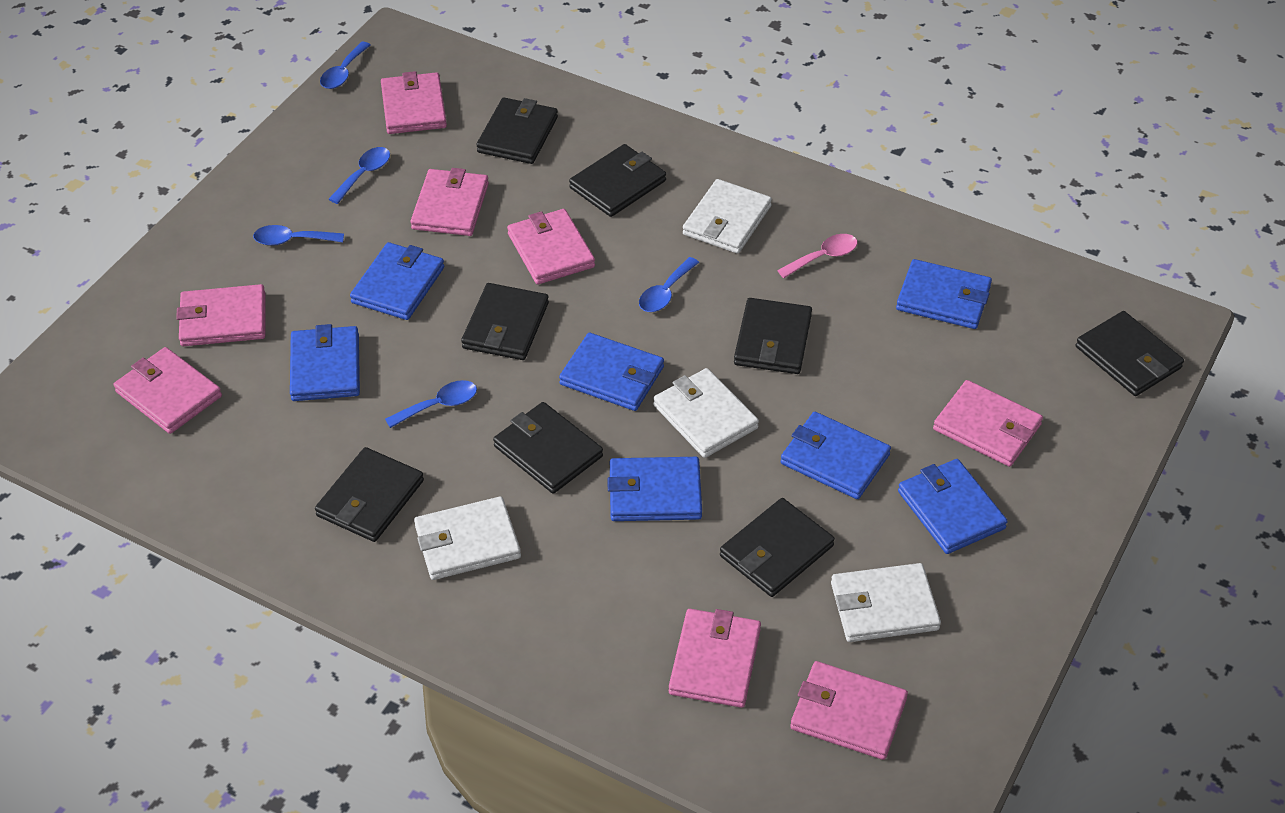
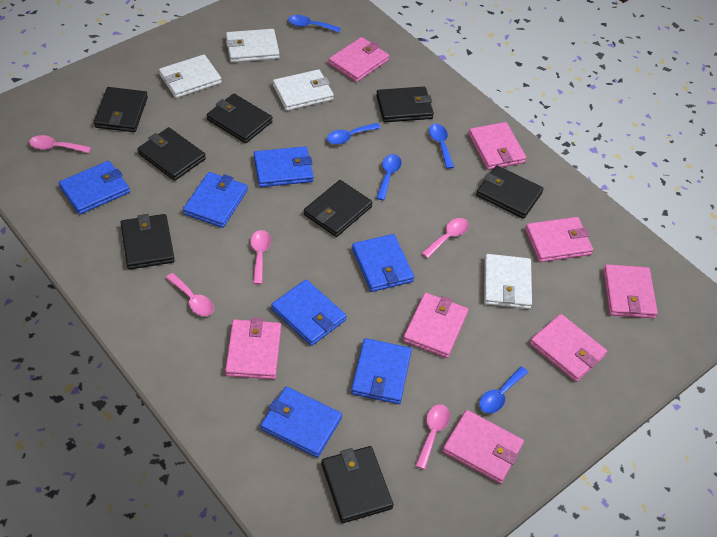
pink spoon: 1 -> 5

